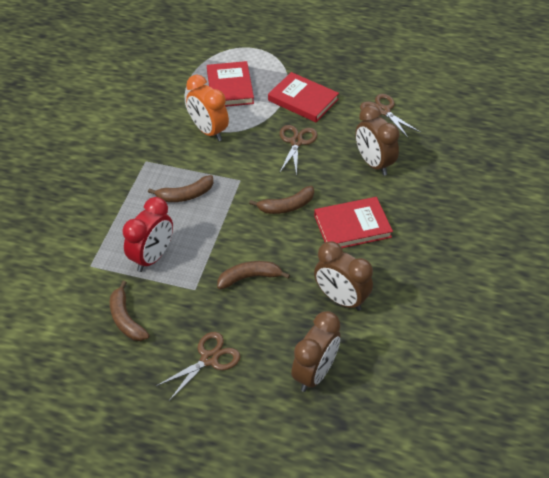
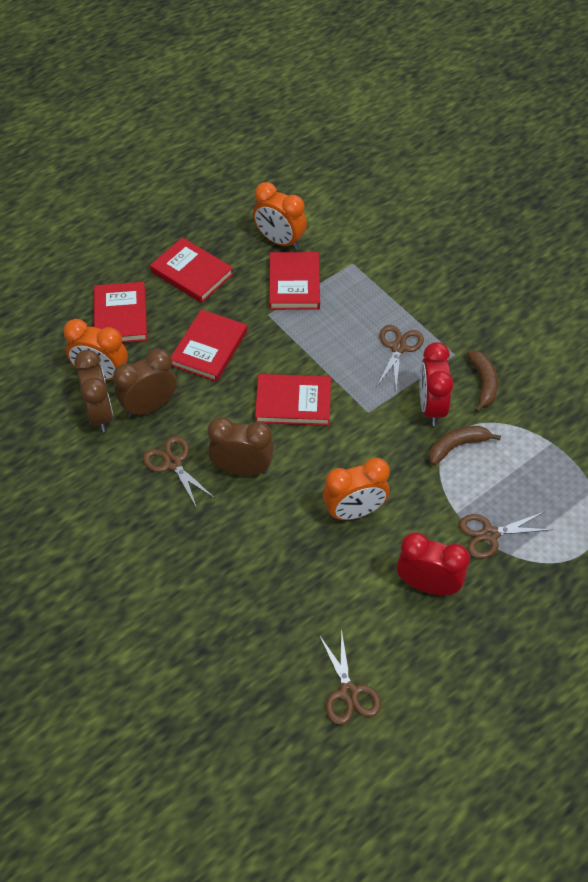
brown banana: 4 -> 2
brown scissors: 3 -> 4
orange clock: 1 -> 3
red book: 3 -> 5
red clock: 1 -> 2

